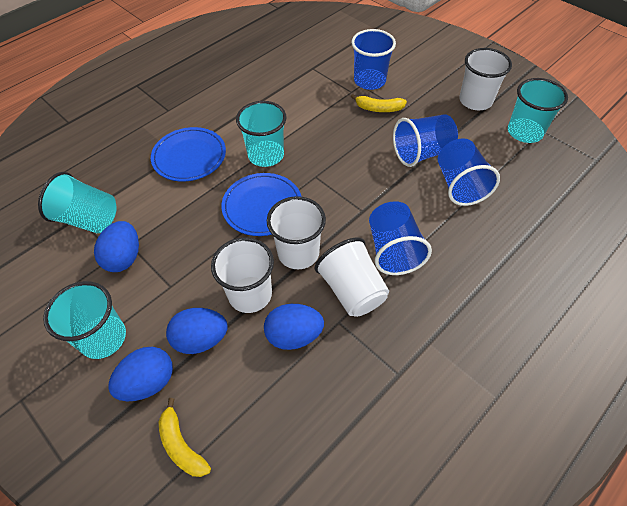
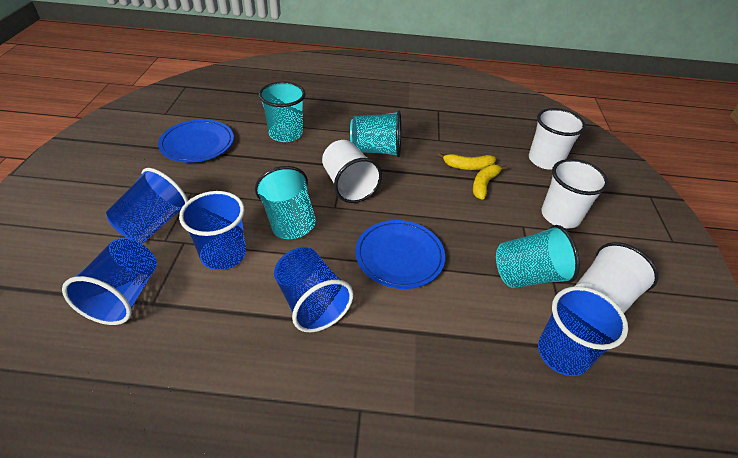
blue cup: 4 -> 5
blue egg: 4 -> 0

